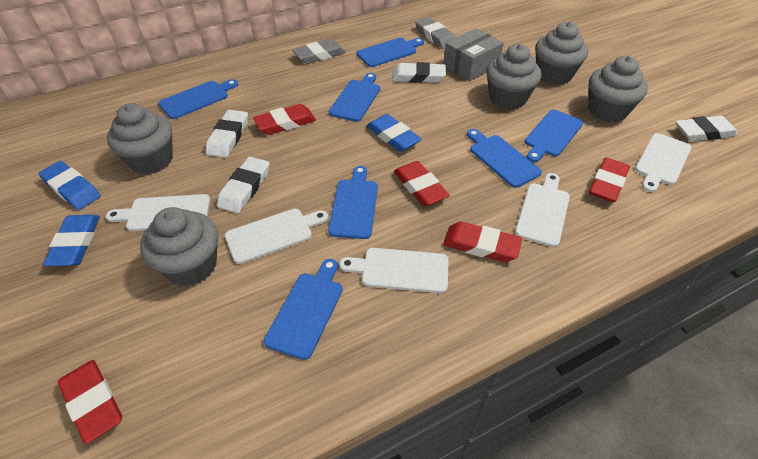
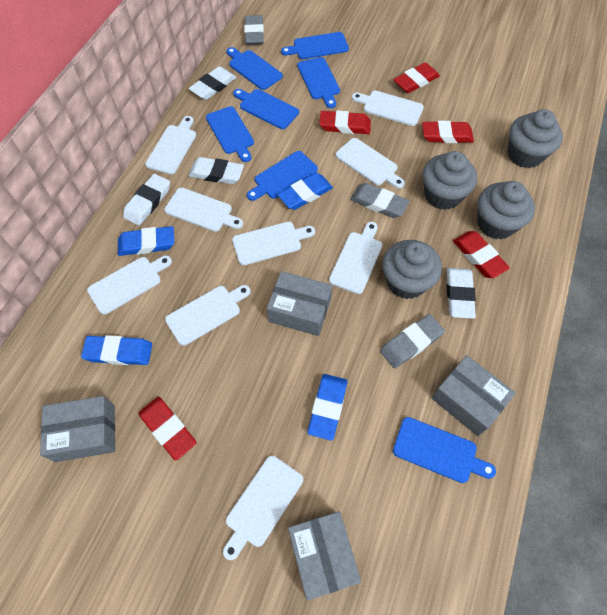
blue eraser: 3 -> 4
grey box: 1 -> 4
grey cupcake: 5 -> 4
grey eraser: 2 -> 3
white cutting board: 5 -> 9

